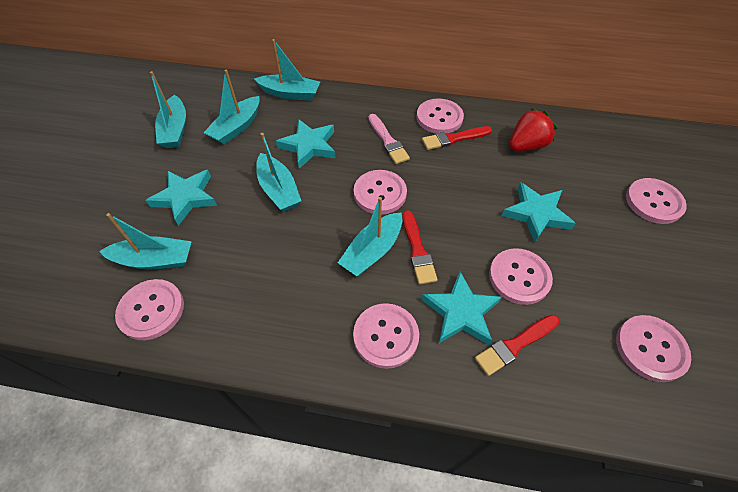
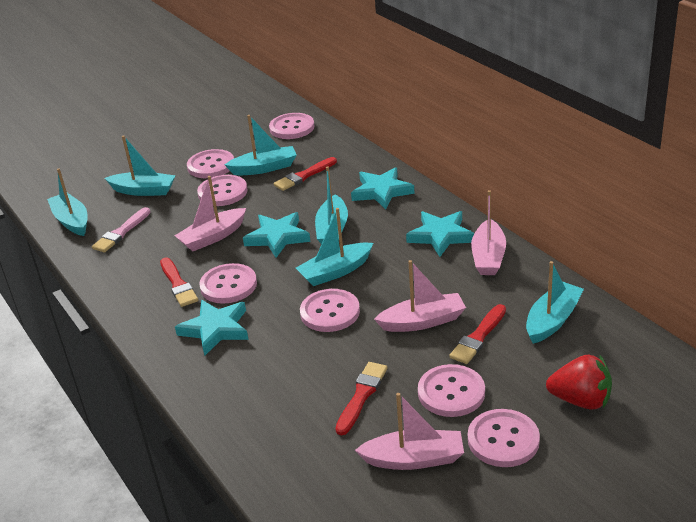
pink boat: 0 -> 4
red brush: 3 -> 4

